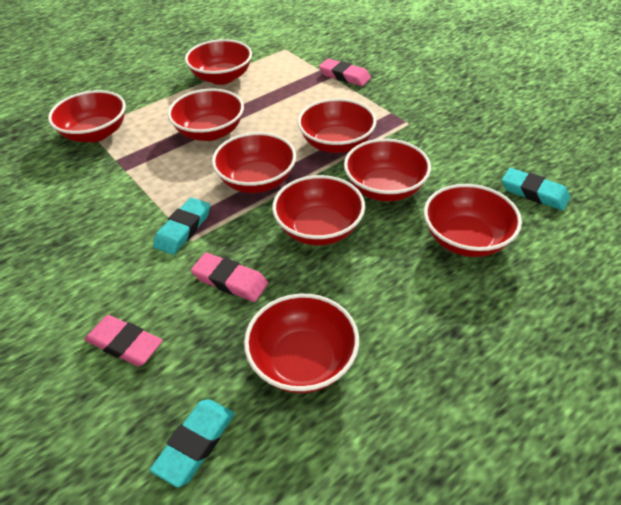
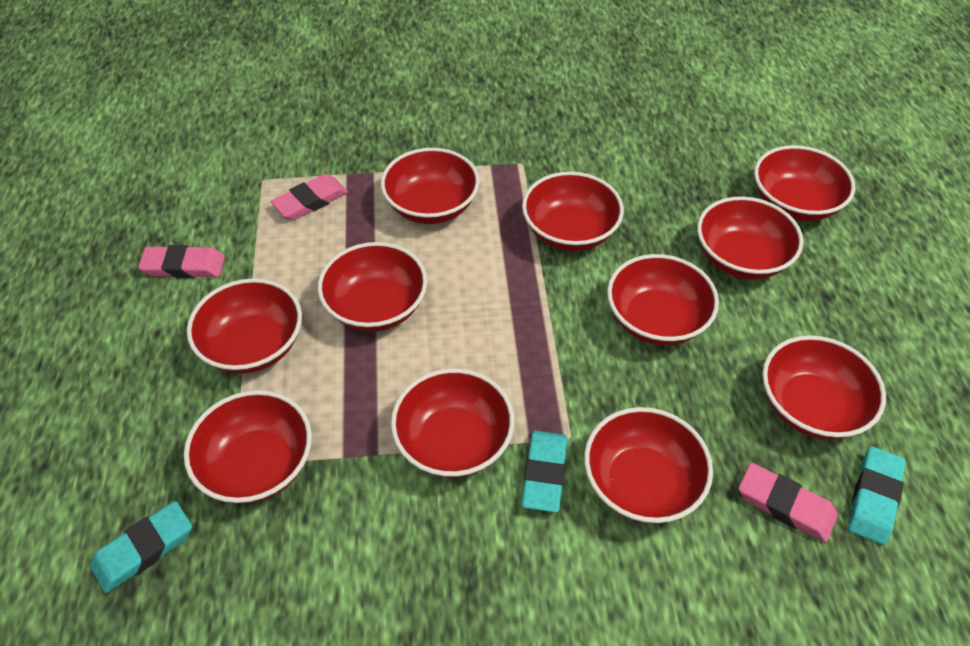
red bowl: 9 -> 11

